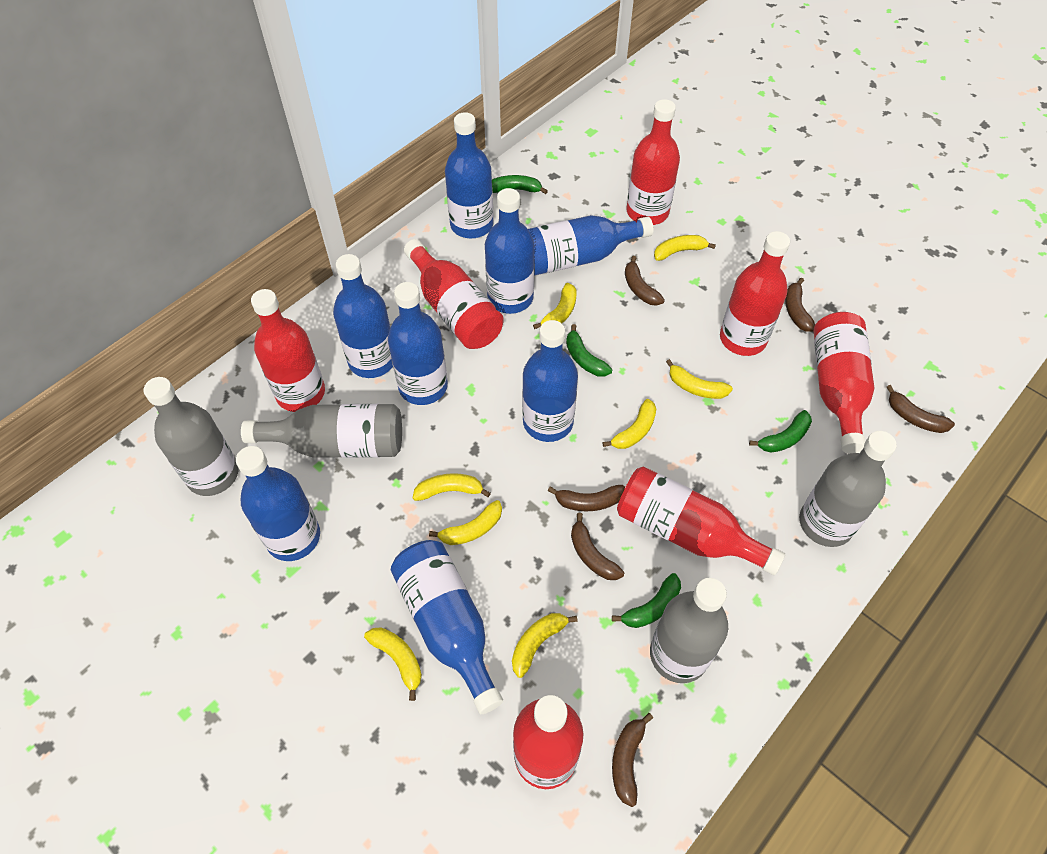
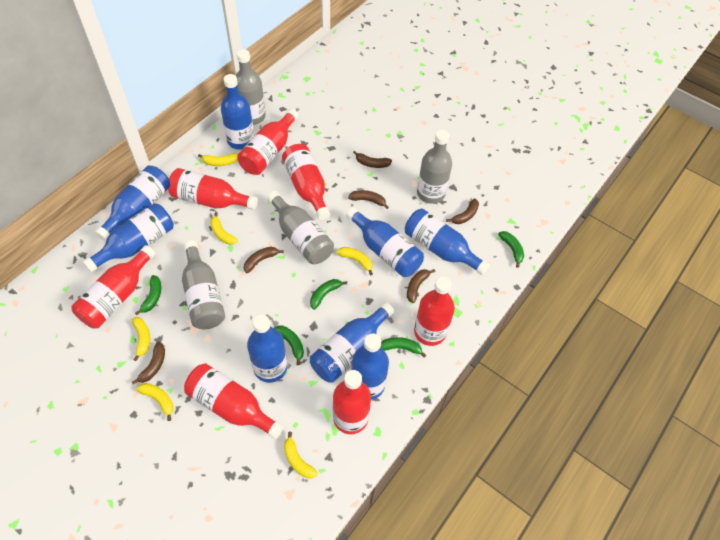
green banana: 4 -> 5
yellow banana: 8 -> 6

